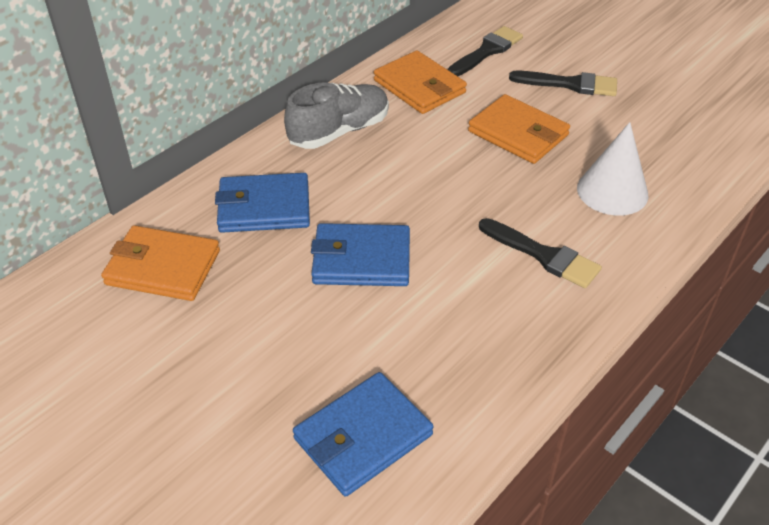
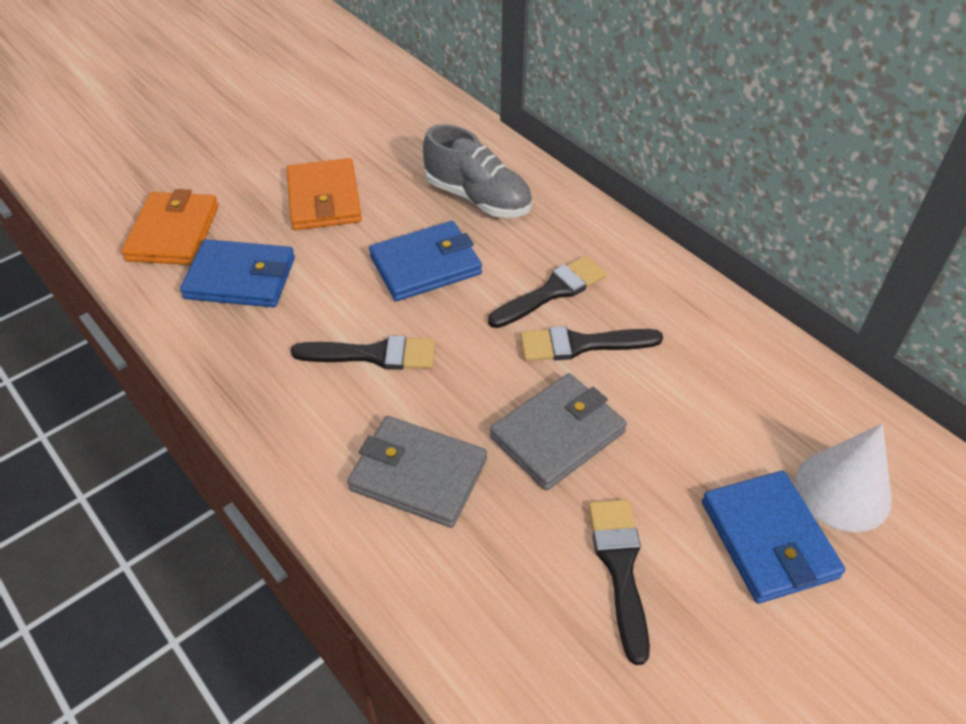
black brush: 3 -> 4
grey wallet: 0 -> 2
orange wallet: 3 -> 2

